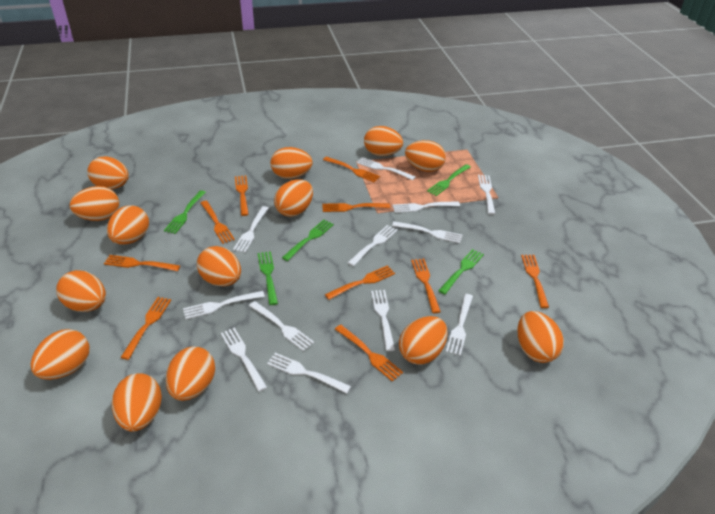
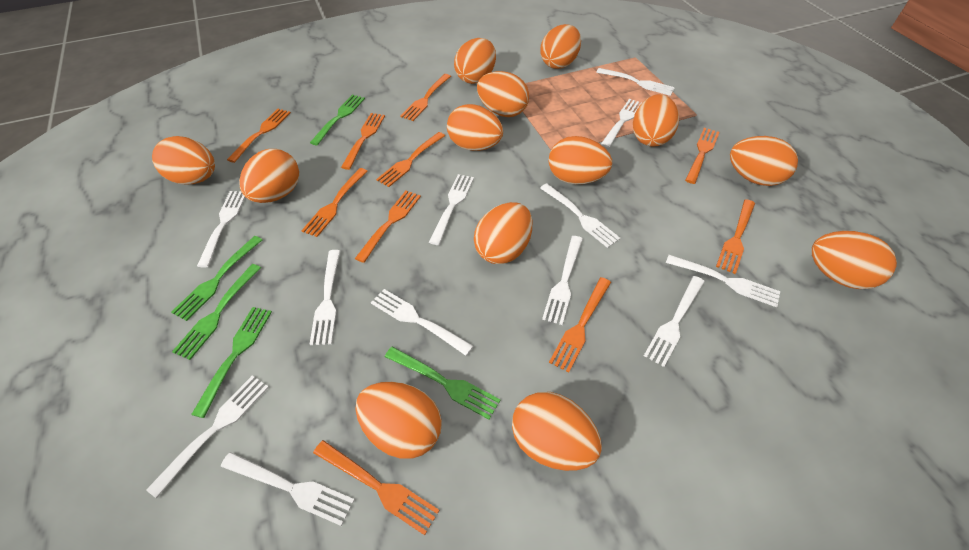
orange egg: 14 -> 13

